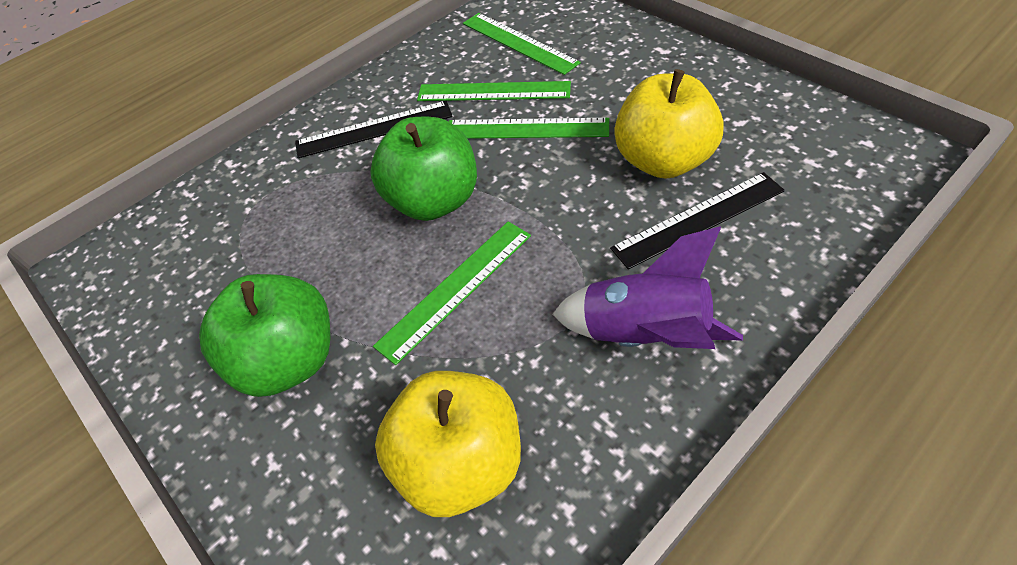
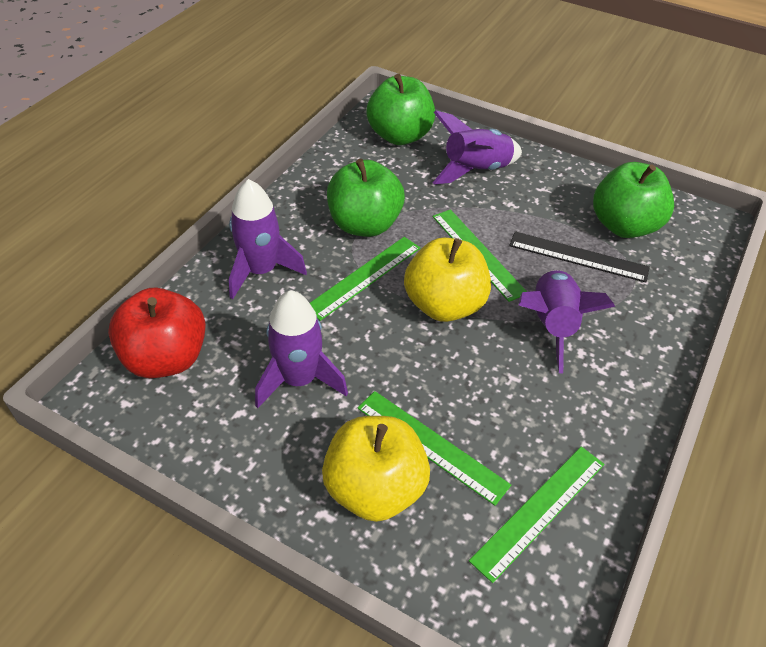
black ruler: 2 -> 1
green apple: 2 -> 3
purple rocket: 1 -> 4
red apple: 0 -> 1

